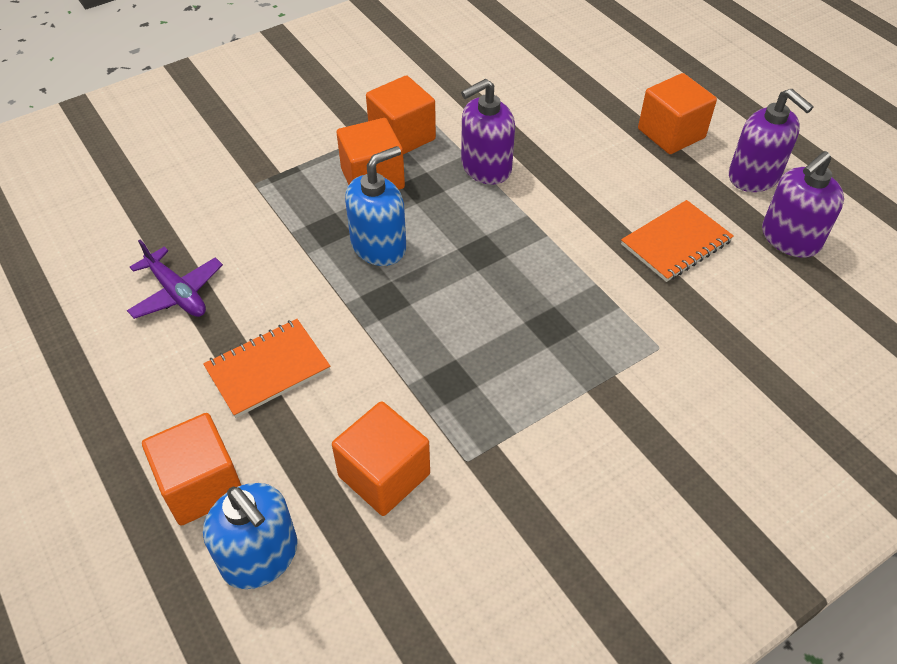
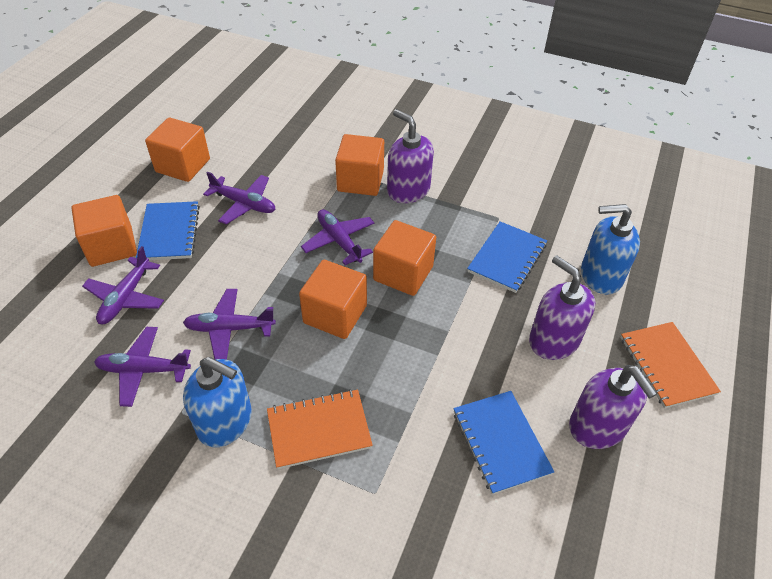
blue notebook: 0 -> 3
purple plane: 1 -> 5

